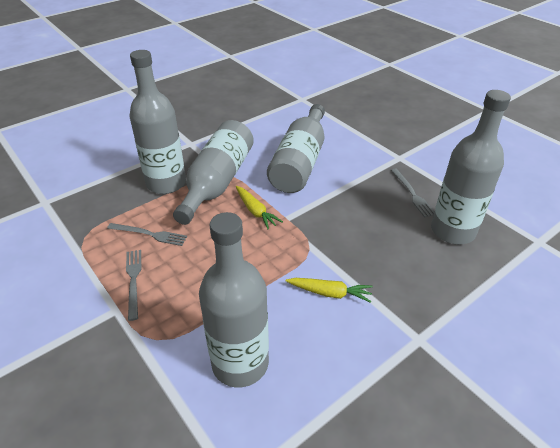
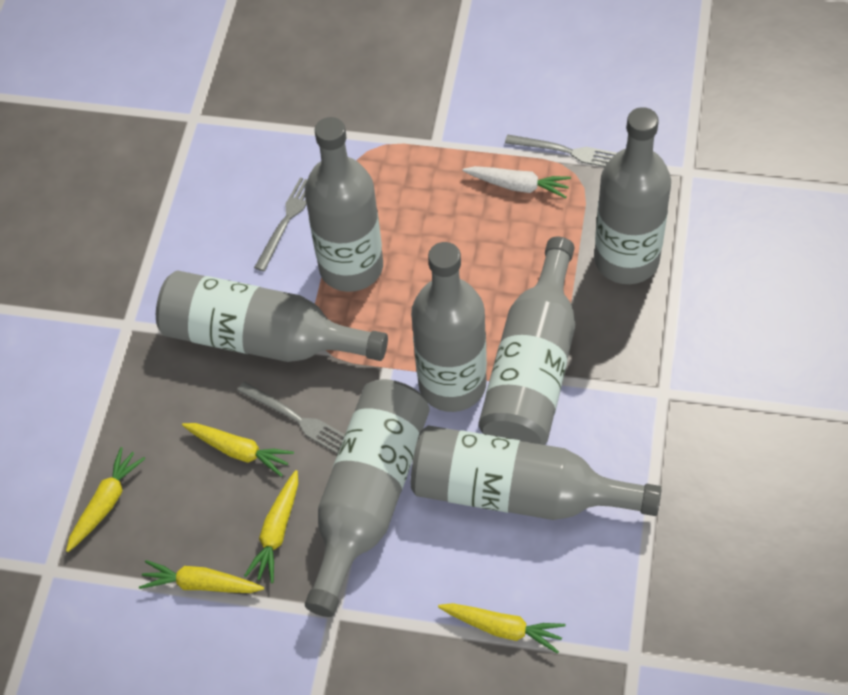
grey bottle: 5 -> 7
white carrot: 0 -> 1
yellow carrot: 2 -> 5

